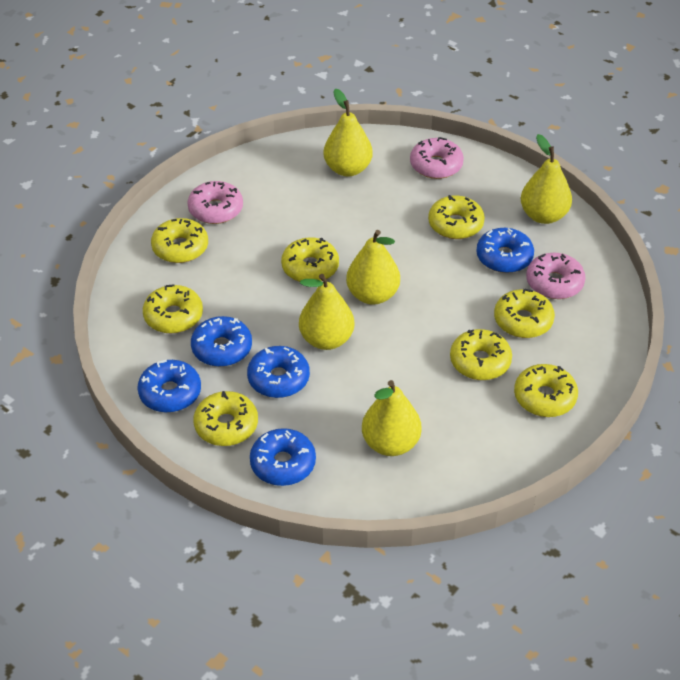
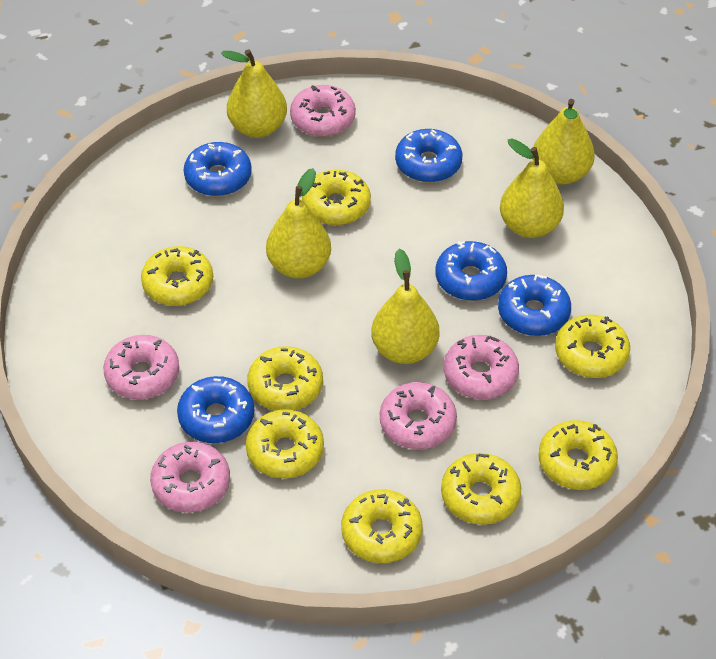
pink donut: 3 -> 5

